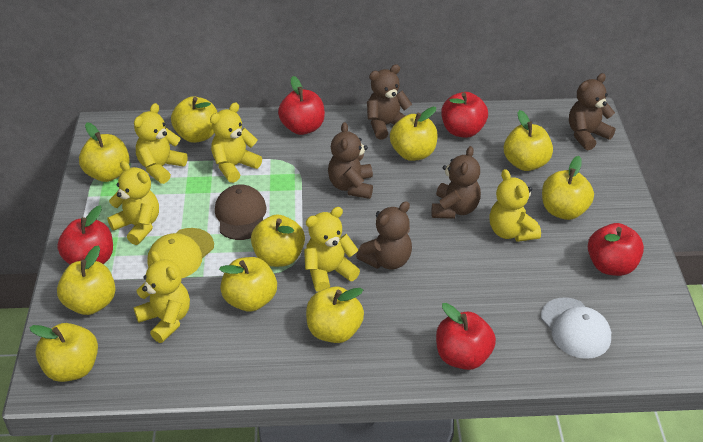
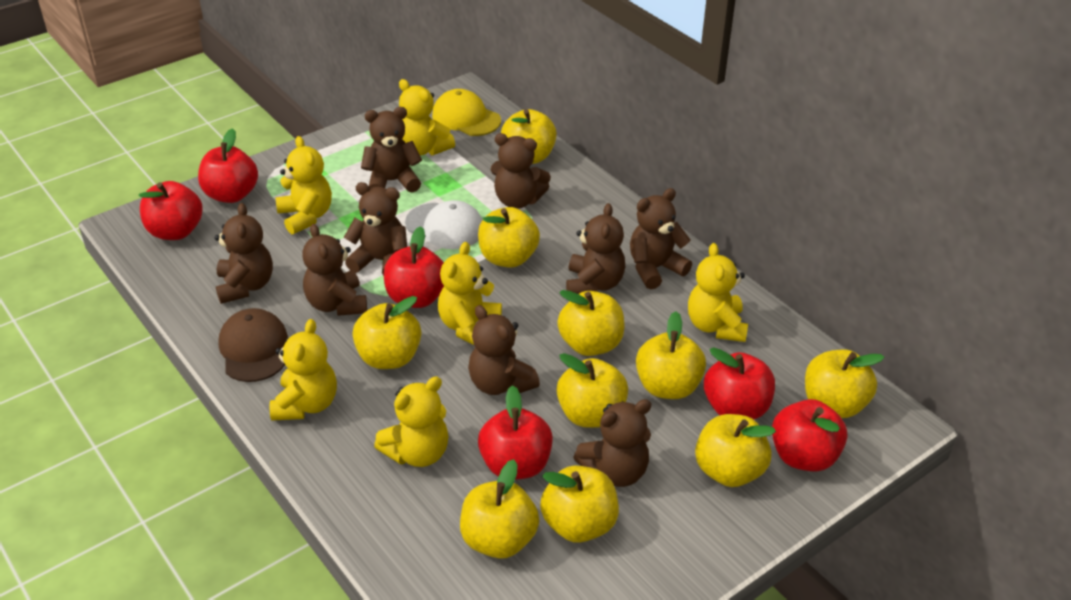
brown teddy bear: 5 -> 9
red apple: 5 -> 6

